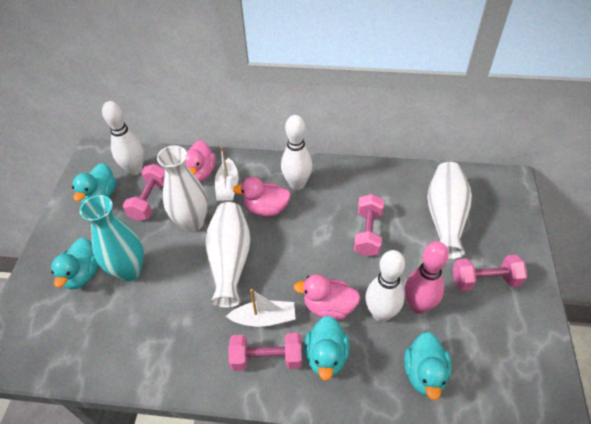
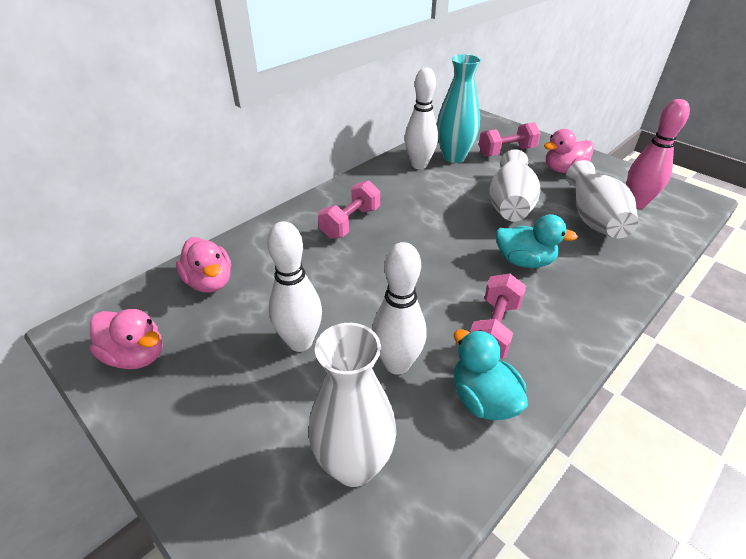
pink dumbbell: 4 -> 3
turquoise duck: 4 -> 2
white boat: 2 -> 0

